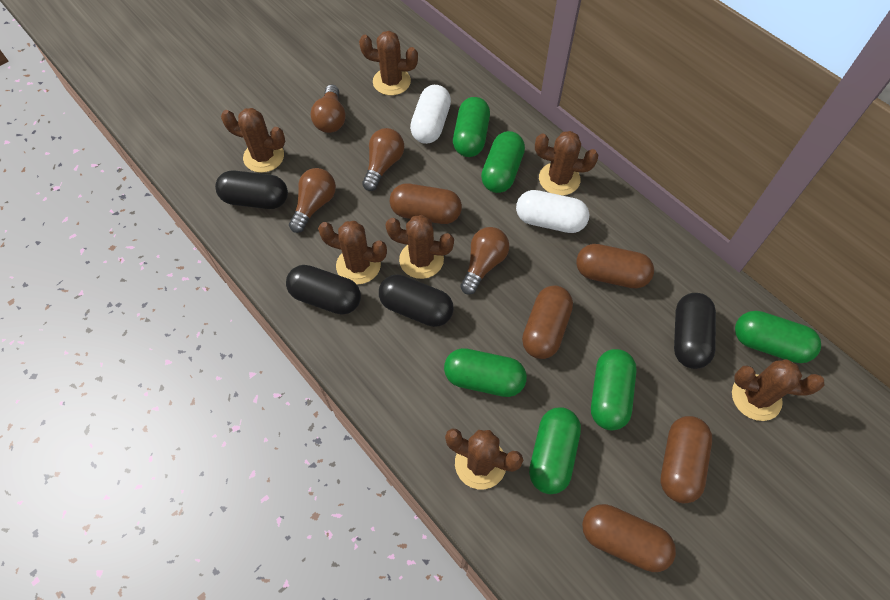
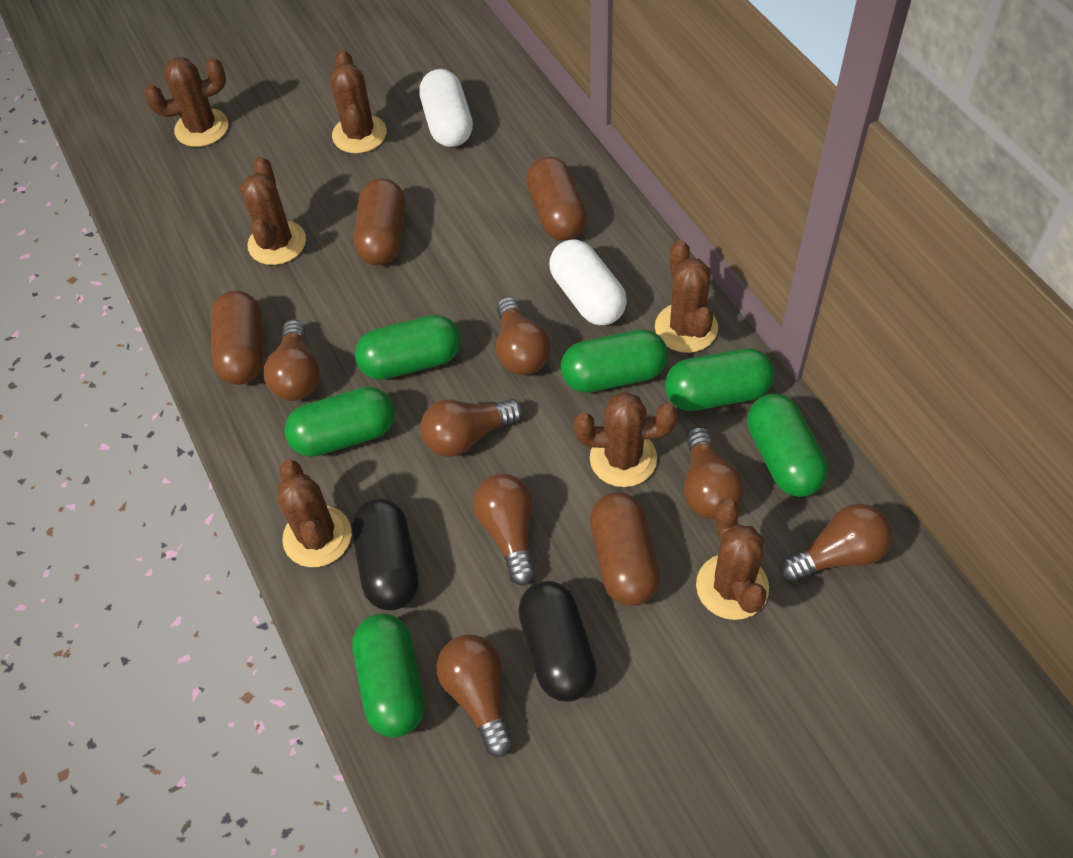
black capsule: 4 -> 2
brown capsule: 5 -> 4
brown light bulb: 4 -> 7

